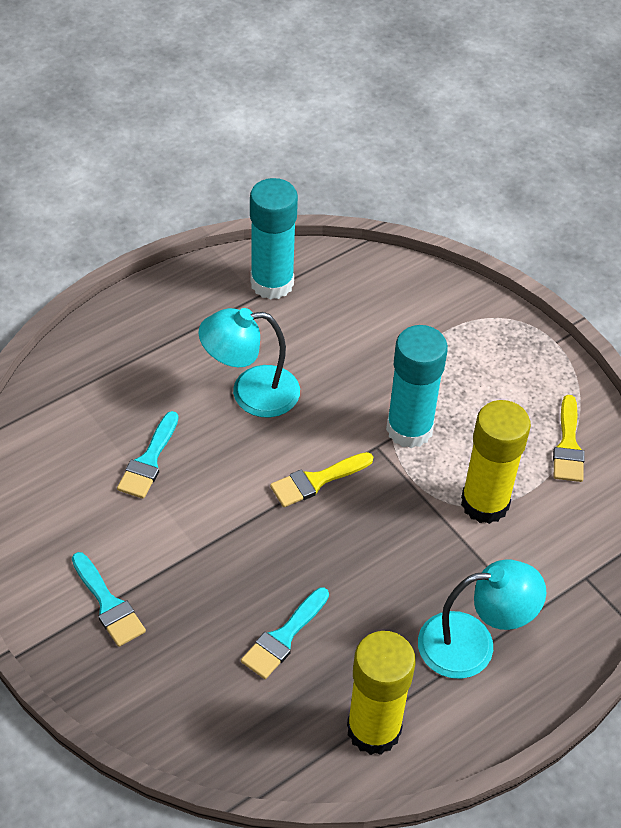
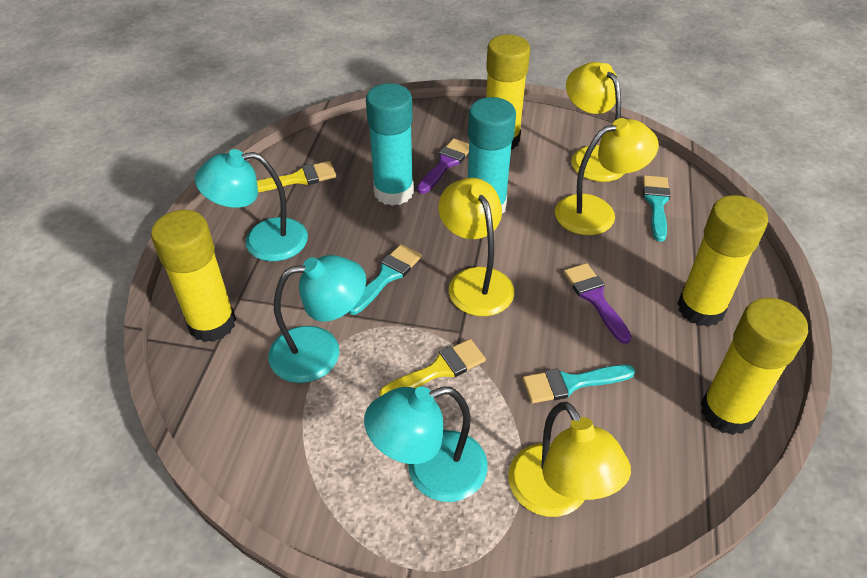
purple brush: 0 -> 2
turquoise lamp: 2 -> 3
yellow glue stick: 2 -> 4
yellow lamp: 0 -> 4

